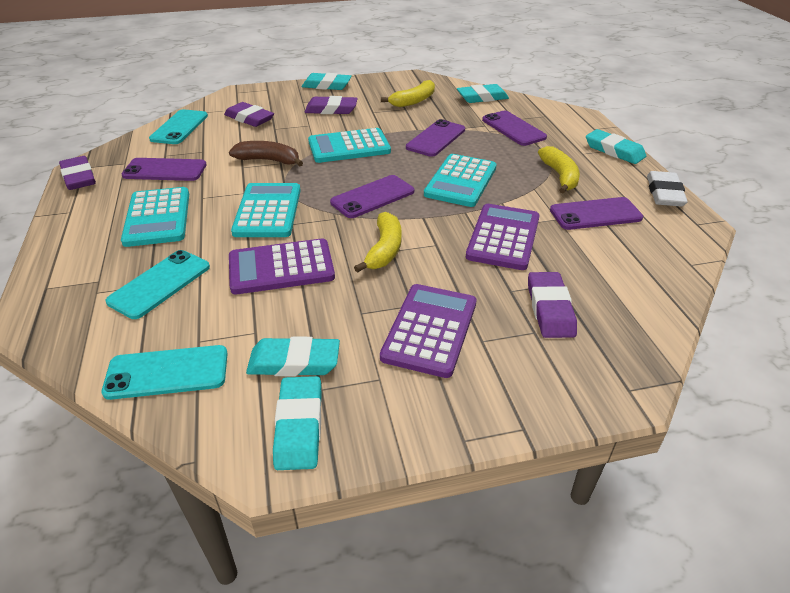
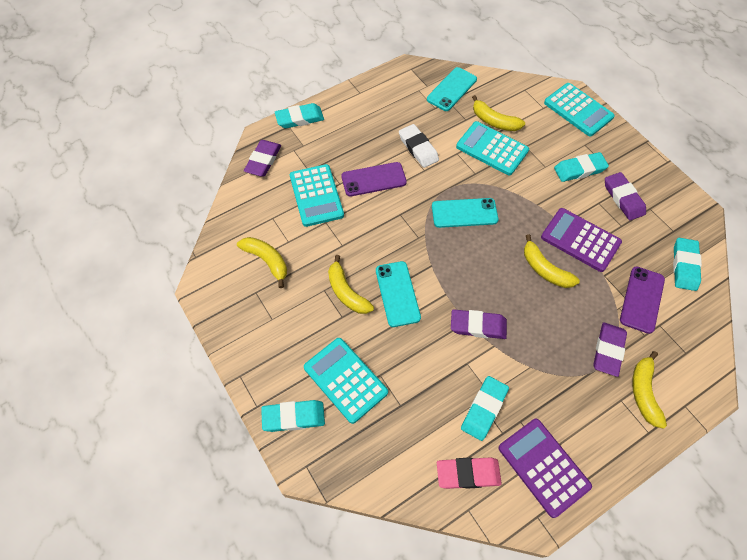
brown banana: 1 -> 0
pink eraser: 0 -> 1
purple calculator: 3 -> 2
purple phone: 5 -> 2
yellow banana: 3 -> 5

